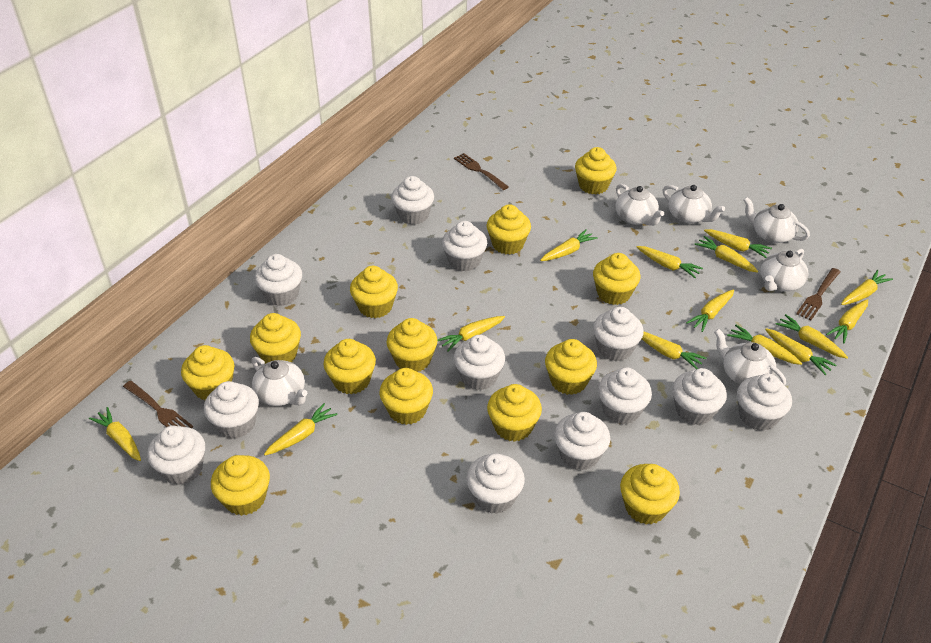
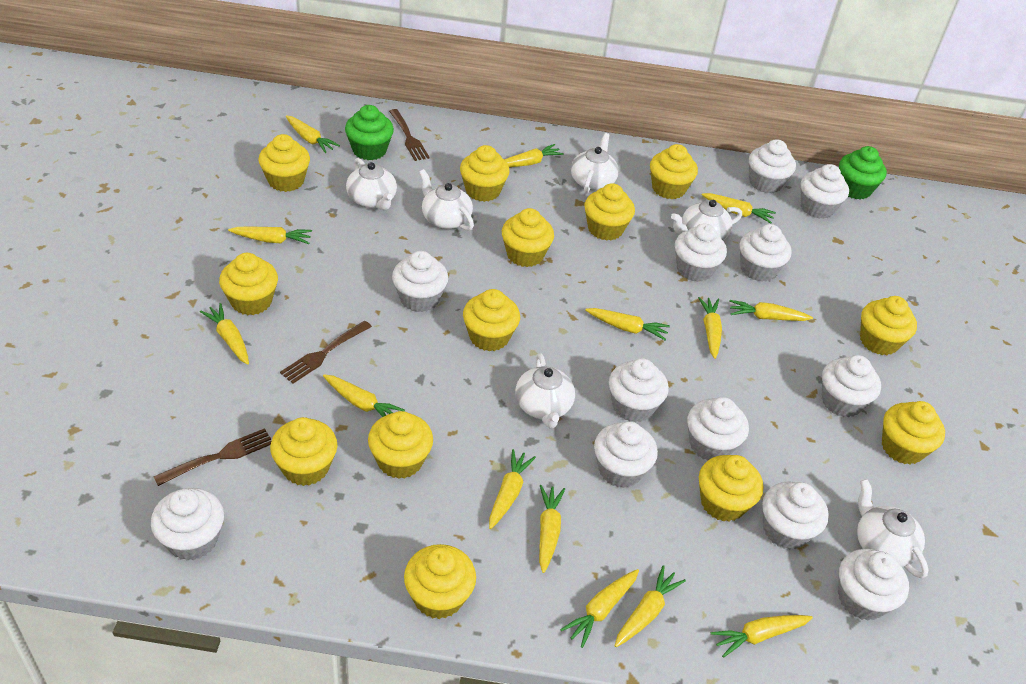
green cupcake: 0 -> 2

